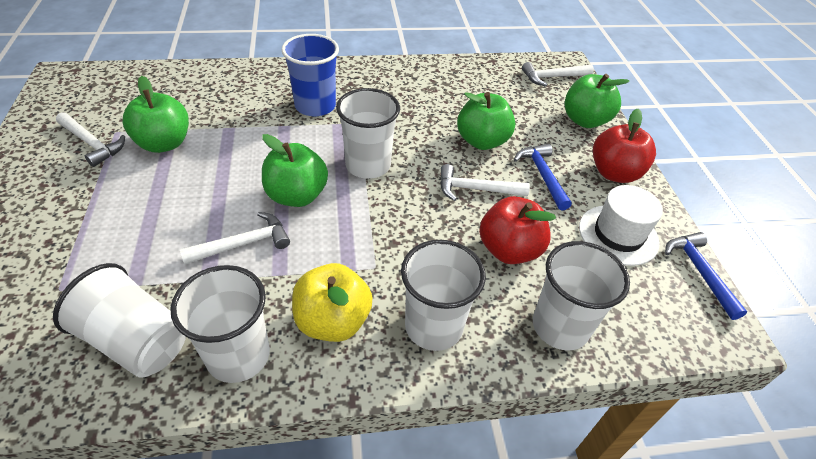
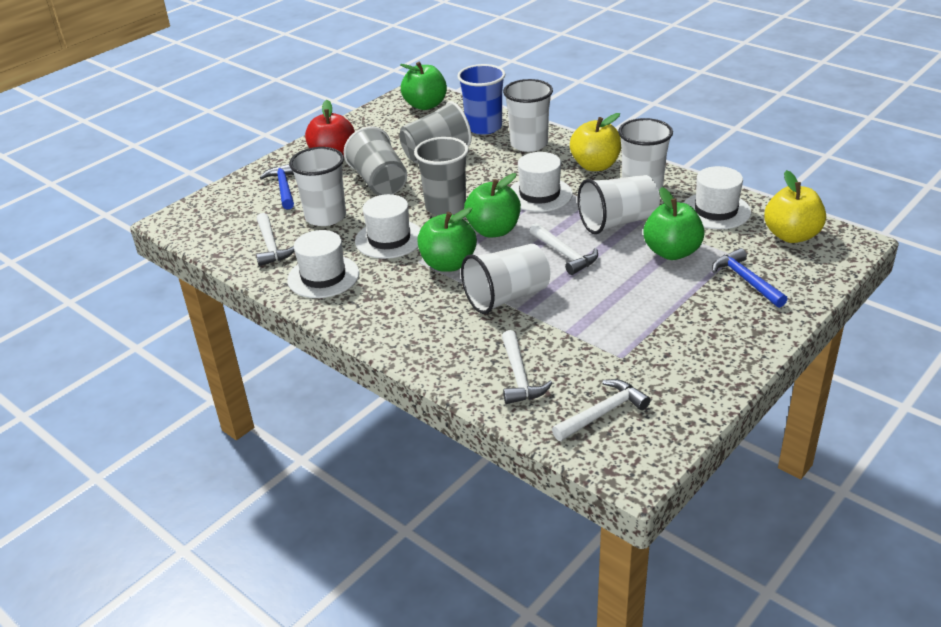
grey cup: 0 -> 3
red apple: 2 -> 1
white hat: 1 -> 4
yellow apple: 1 -> 2

